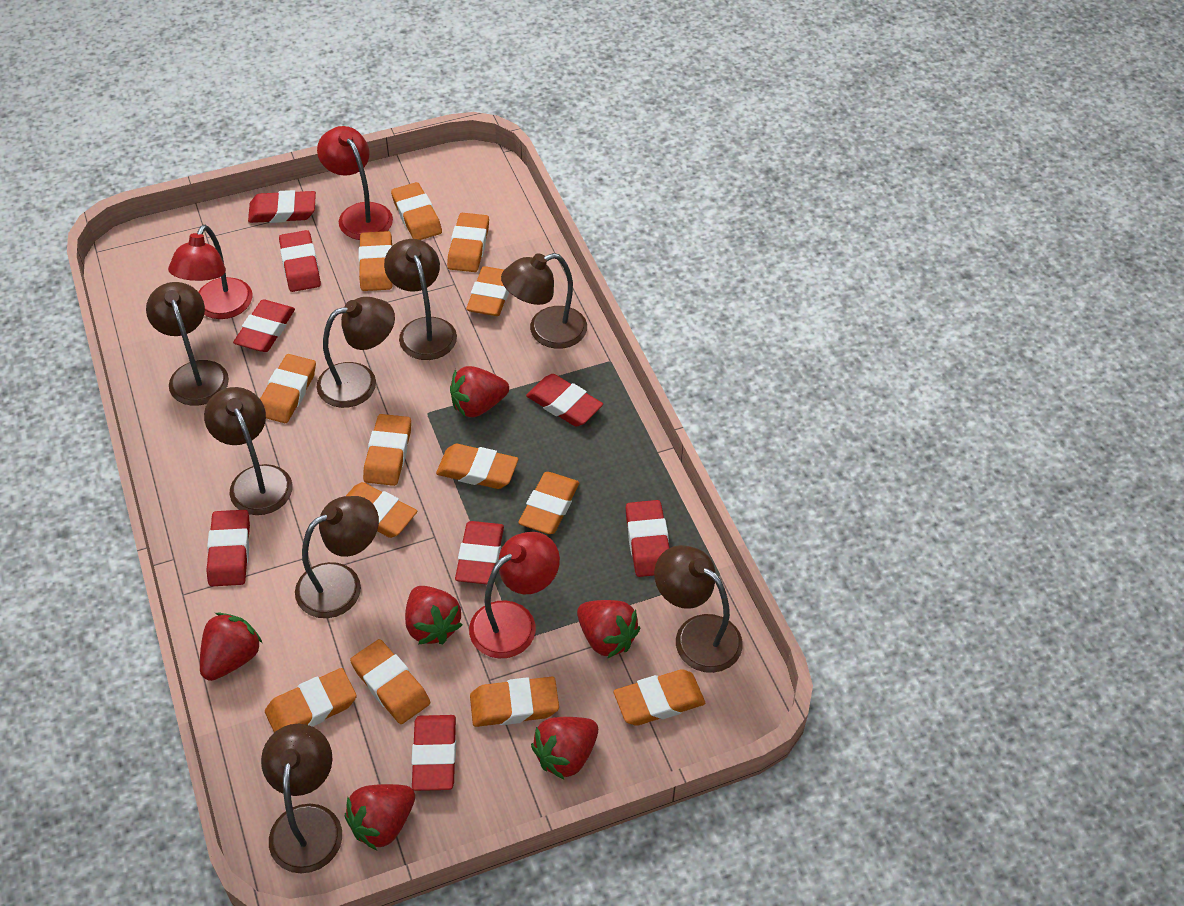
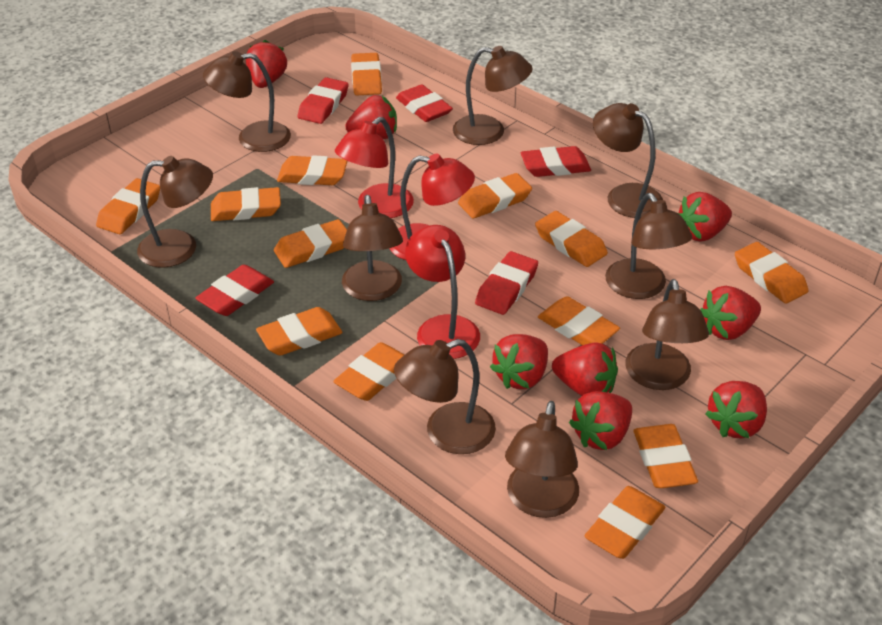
brown lamp: 8 -> 9
red eraser: 8 -> 5
red strawberry: 6 -> 8

